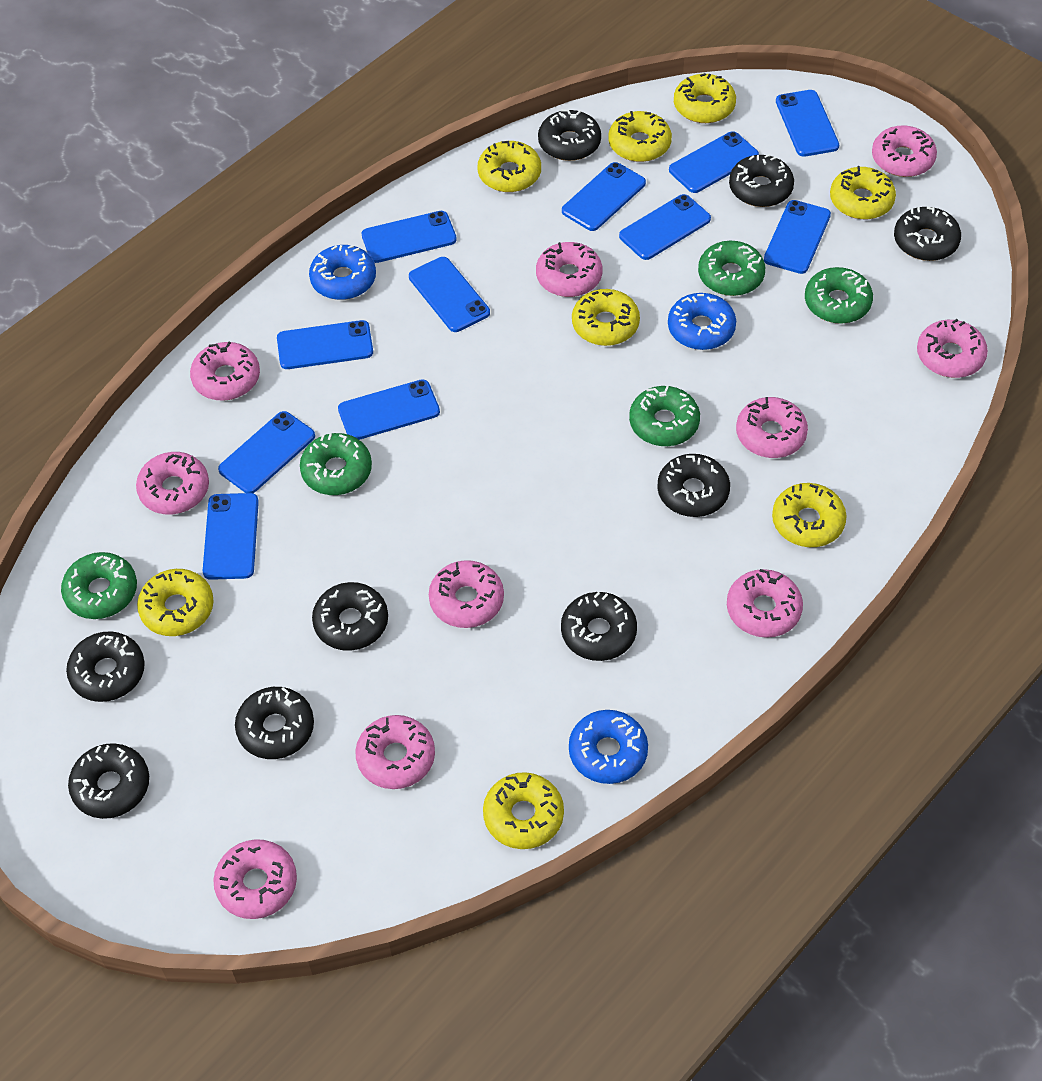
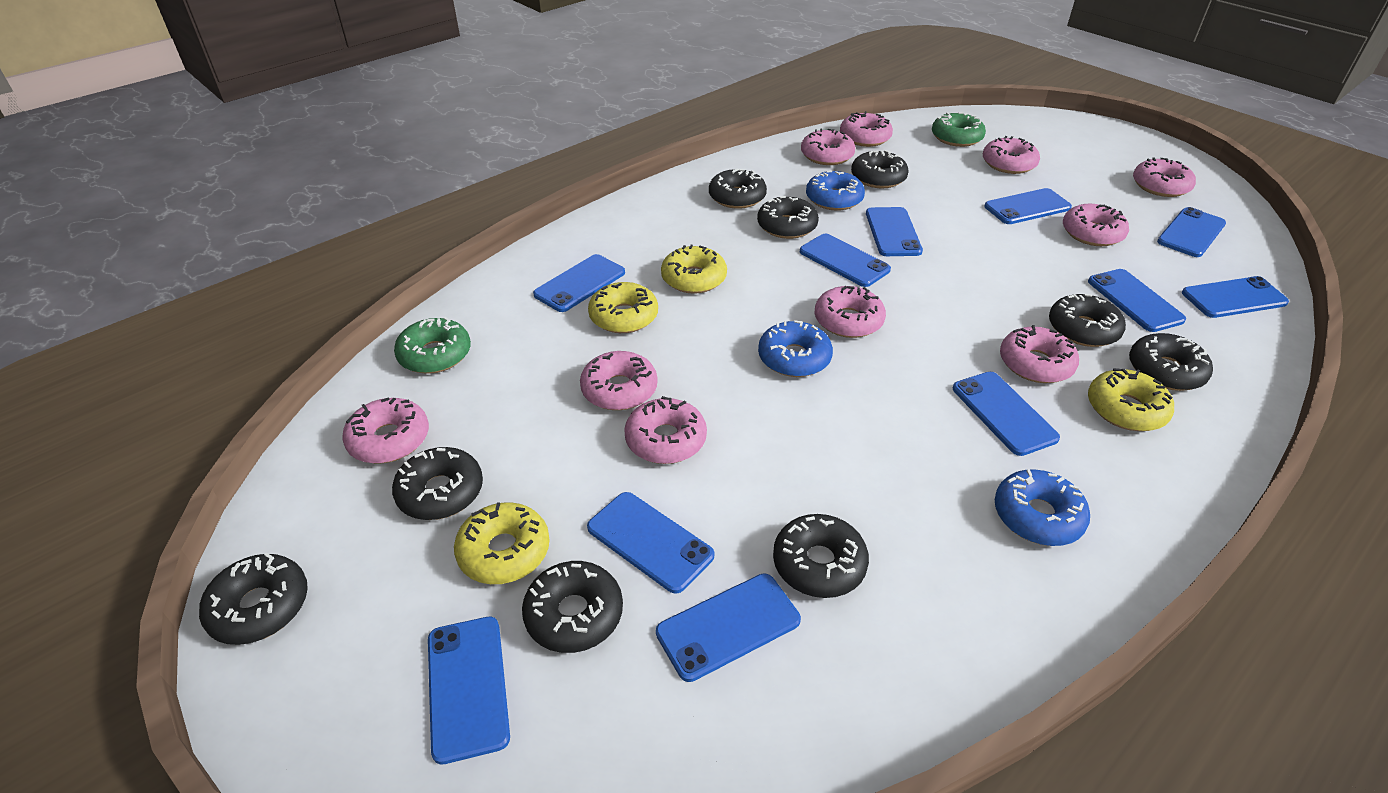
green donut: 5 -> 2
yellow donut: 8 -> 4

